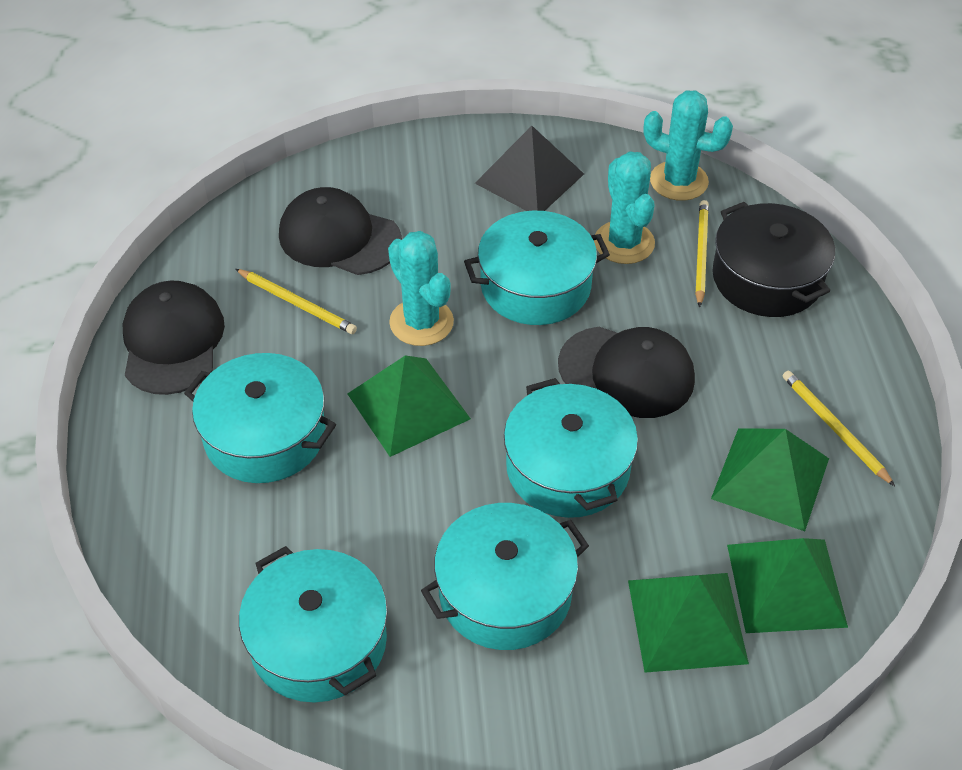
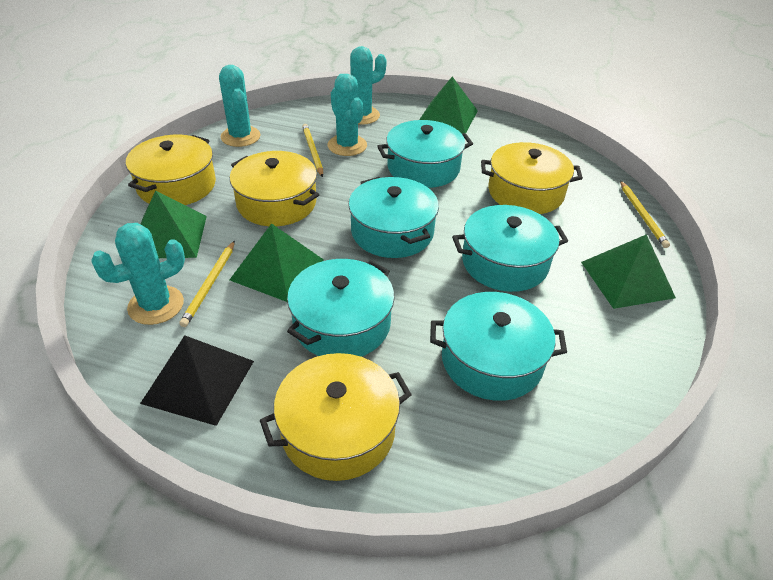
black cap: 3 -> 0
black pot: 1 -> 0
turquoise cactus: 3 -> 4
yellow pot: 0 -> 4

